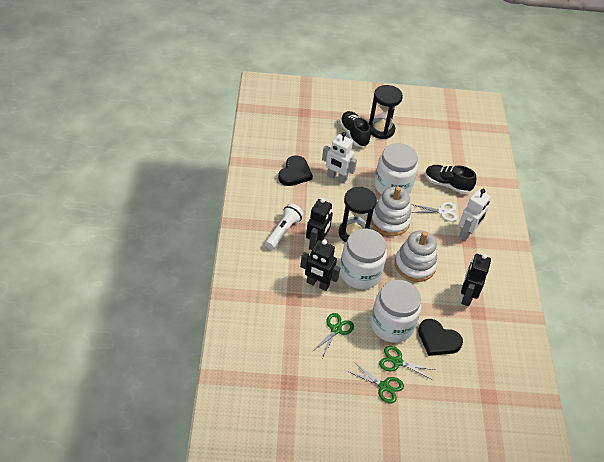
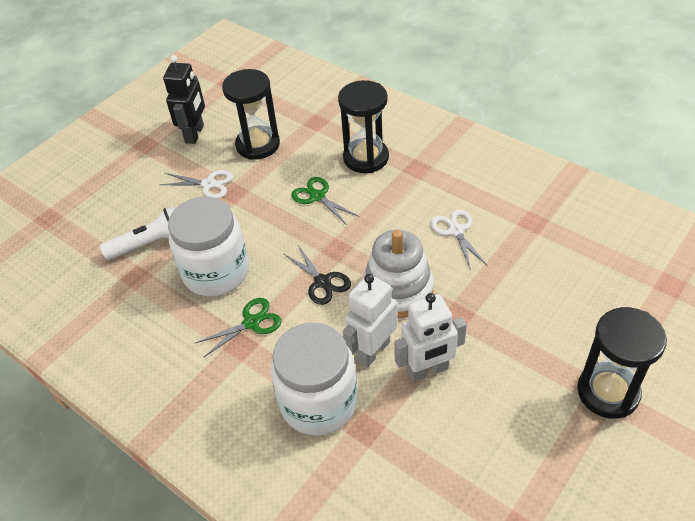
black heart: 2 -> 0
black hourglass: 2 -> 3
black robot: 3 -> 1
black scissors: 0 -> 1
black shoe: 2 -> 0
green scissors: 3 -> 2
white jar: 3 -> 2
white scissors: 1 -> 2
white stacking toy: 2 -> 1

